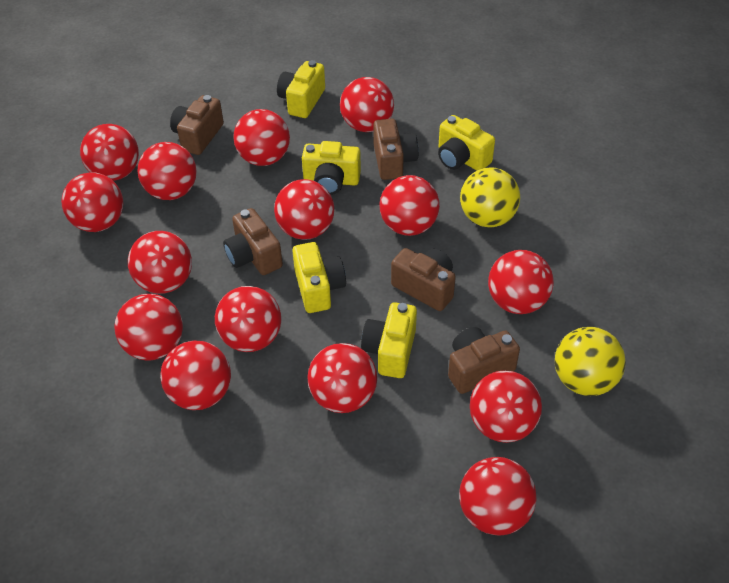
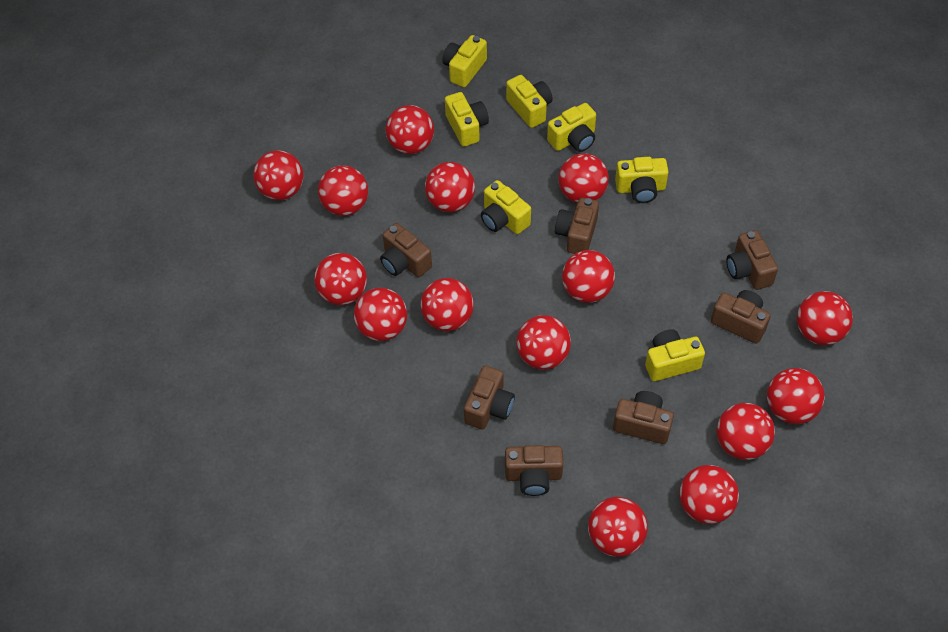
brown camera: 5 -> 7
yellow ball: 2 -> 0
yellow camera: 5 -> 7

